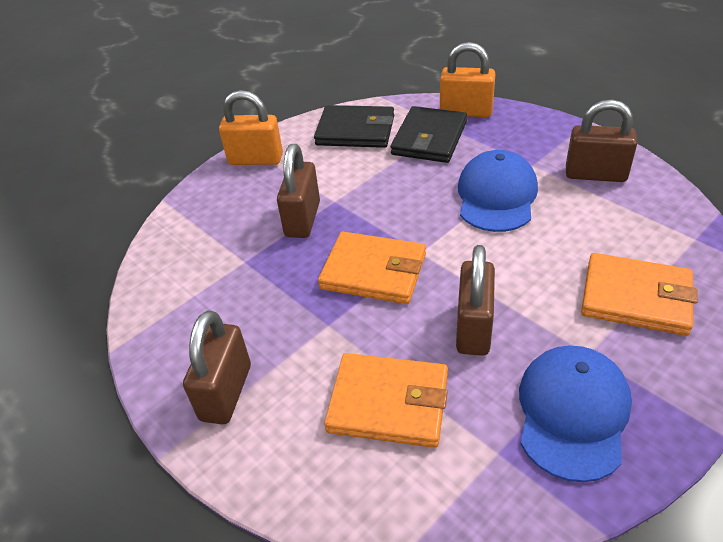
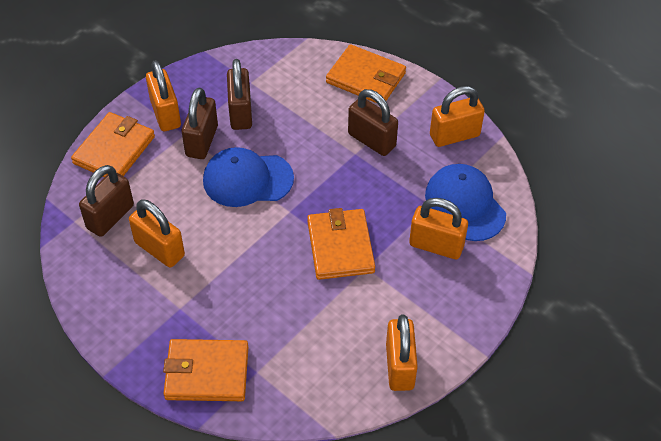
black wallet: 2 -> 0
orange padlock: 2 -> 5
orange wallet: 3 -> 4

